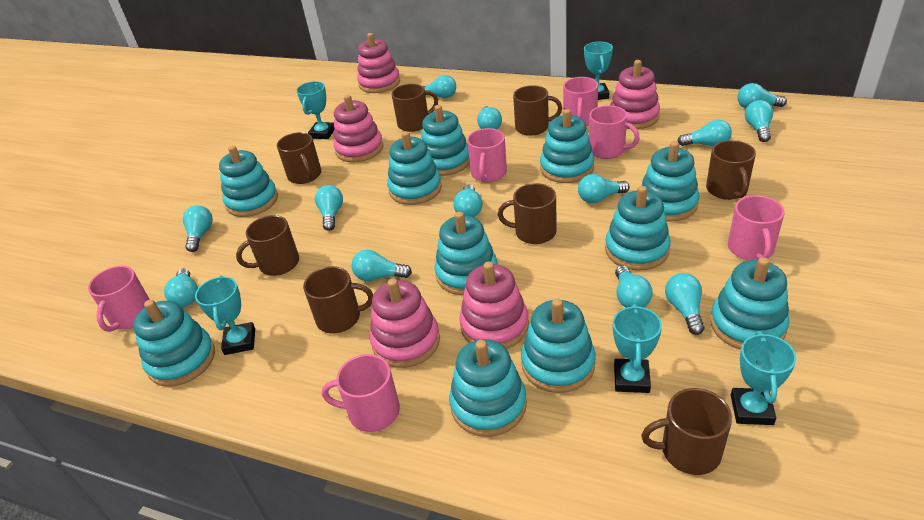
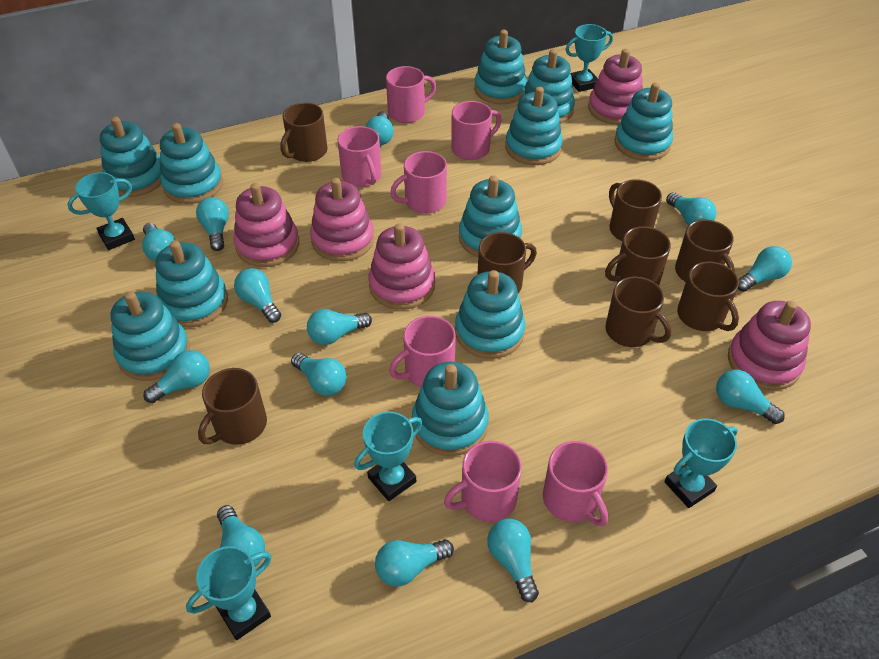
pink mug: 6 -> 7

